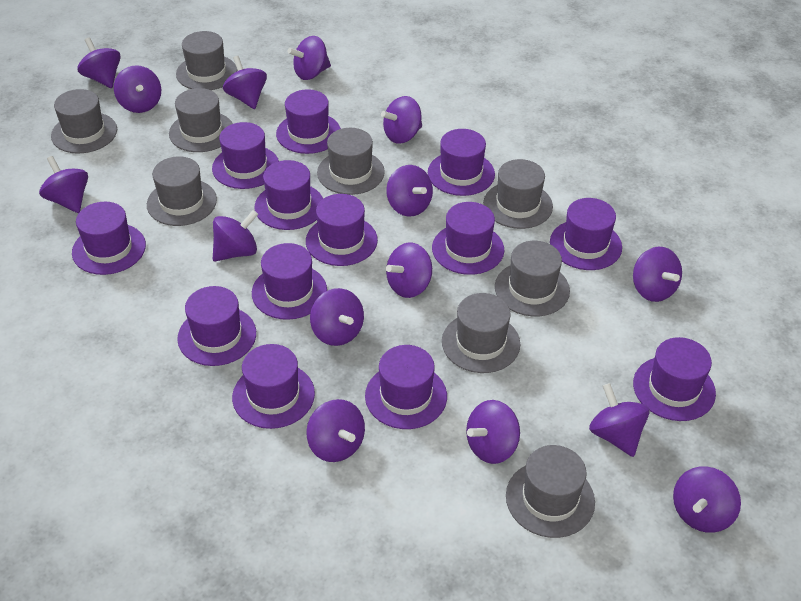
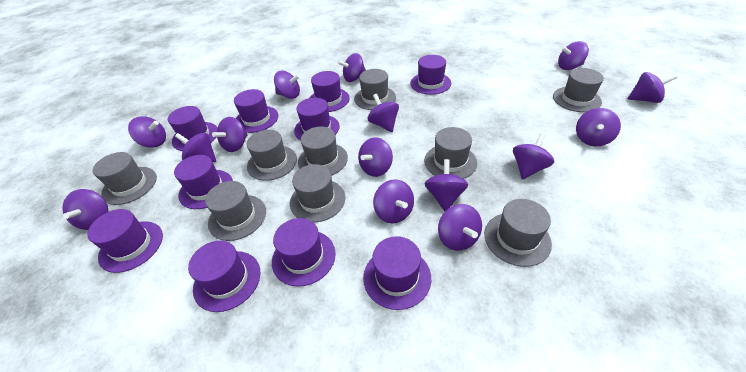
purple hat: 13 -> 10

